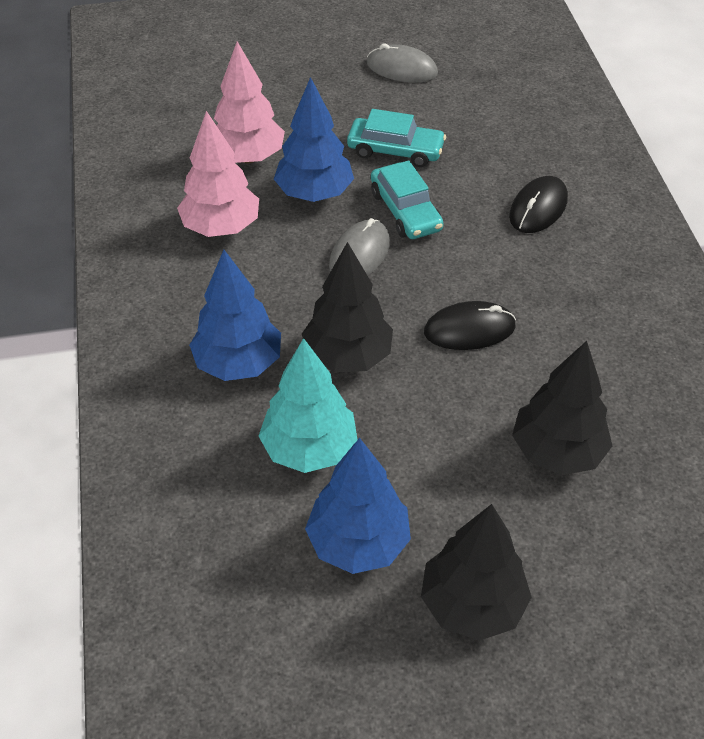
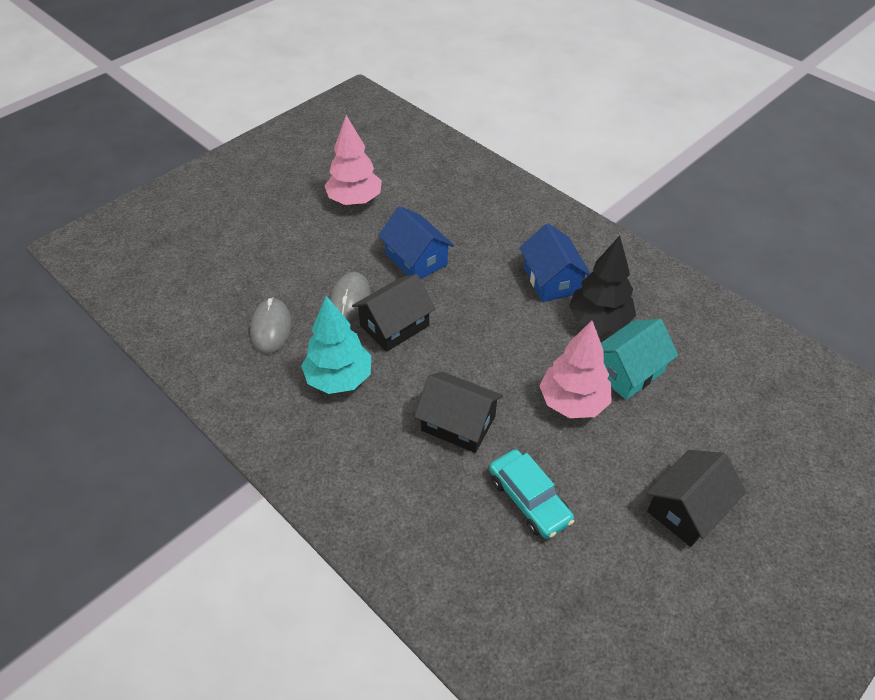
black house: 0 -> 3
black mouse: 2 -> 0
black tree: 3 -> 1
blue house: 0 -> 2
blue tree: 3 -> 0
turquoise car: 2 -> 1
turquoise house: 0 -> 1

